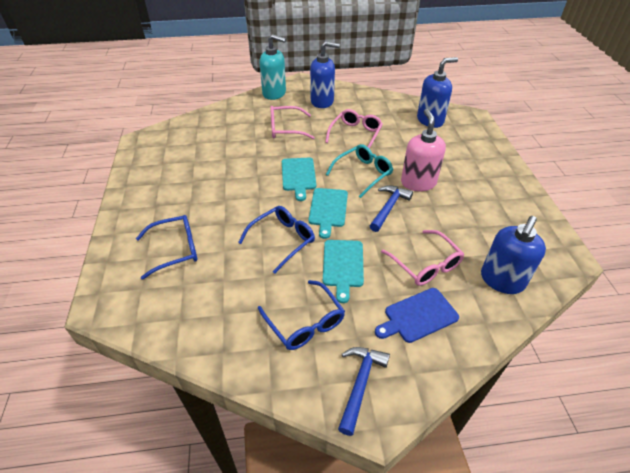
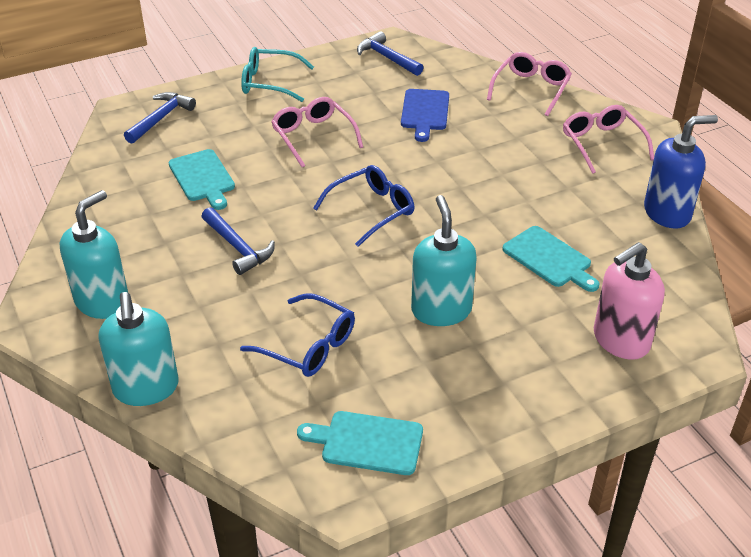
blue glasses: 3 -> 2
blue hammer: 2 -> 3
blue soap dispenser: 3 -> 1
turquoise soap dispenser: 1 -> 3

